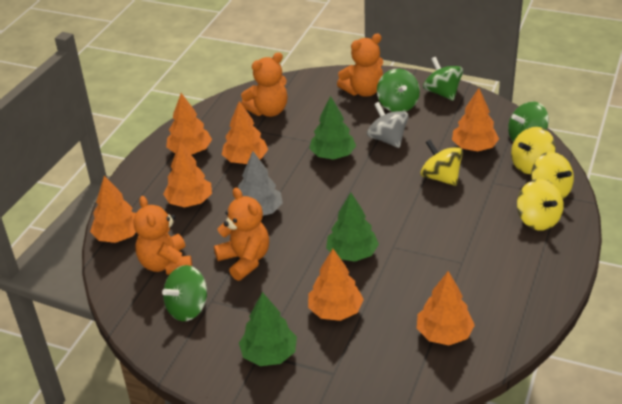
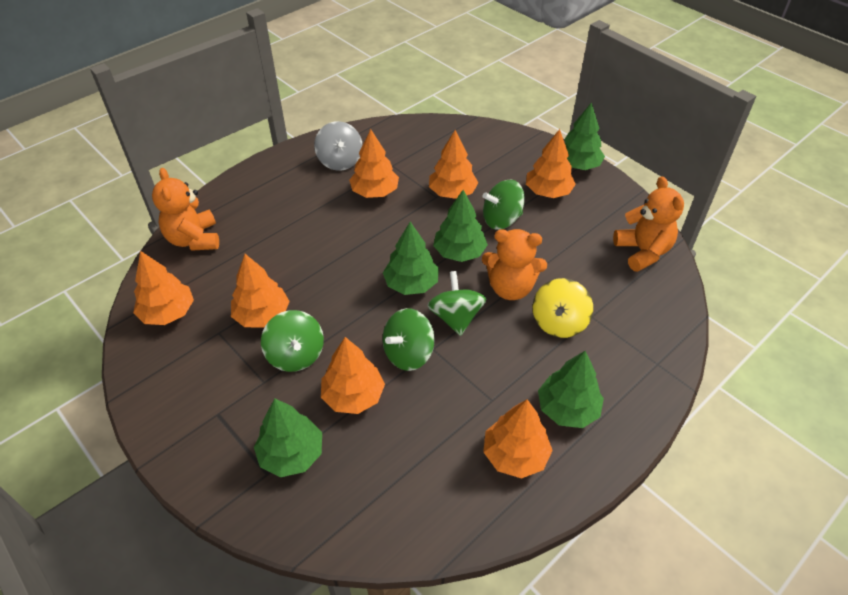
green tree: 3 -> 5
grey tree: 1 -> 0
orange teddy bear: 4 -> 3
yellow spinning top: 4 -> 1

